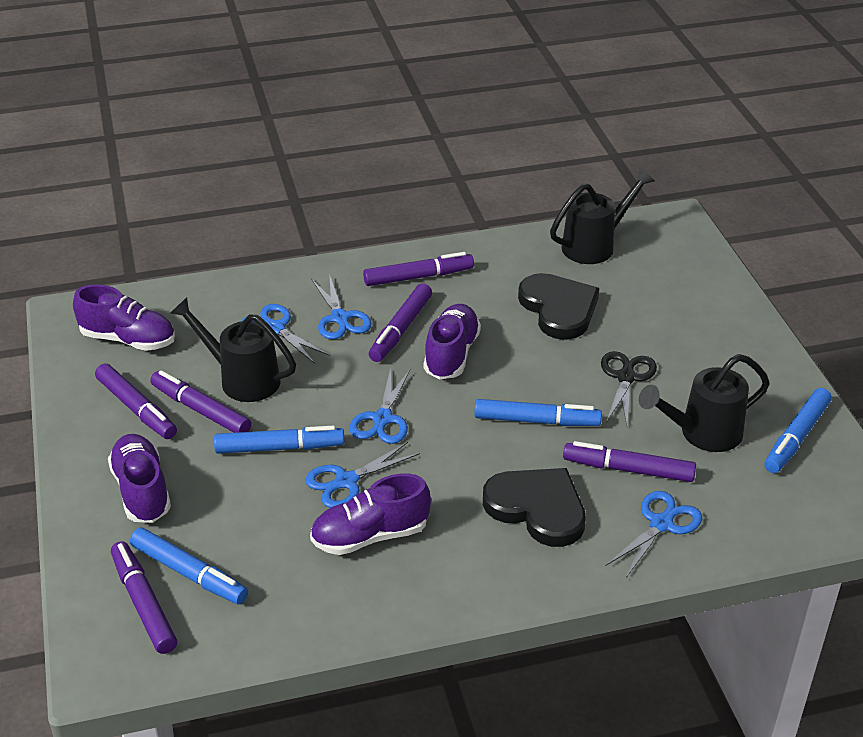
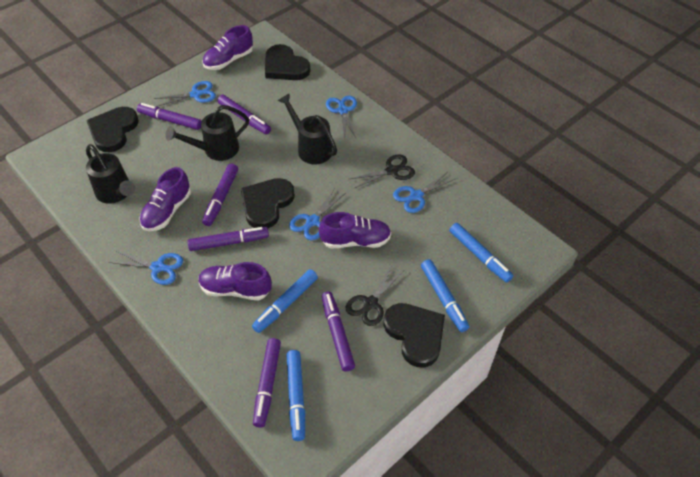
black heart: 2 -> 4
black scissors: 1 -> 2

